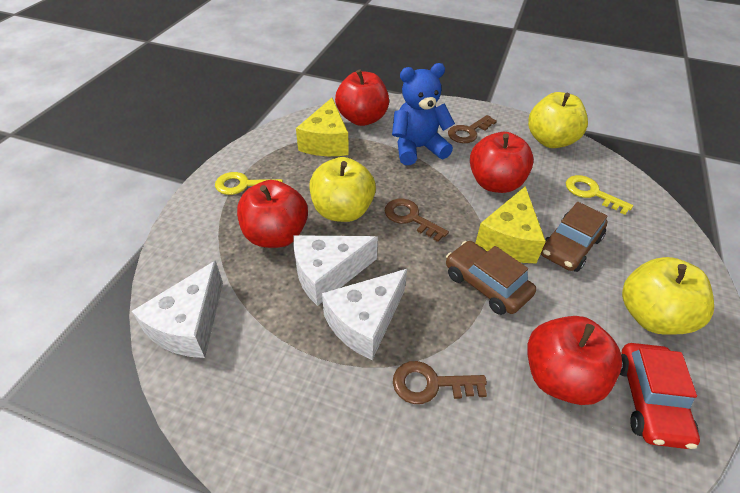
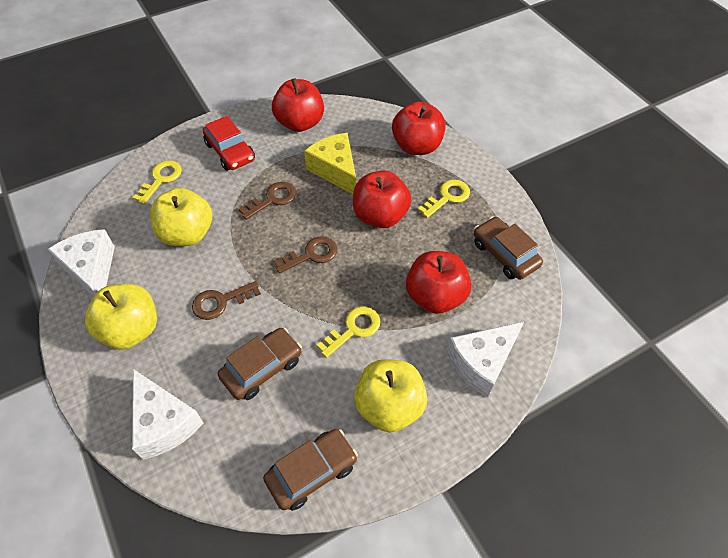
blue teddy bear: 1 -> 0
brown car: 2 -> 3
yellow cheese: 2 -> 1
yellow key: 2 -> 3

